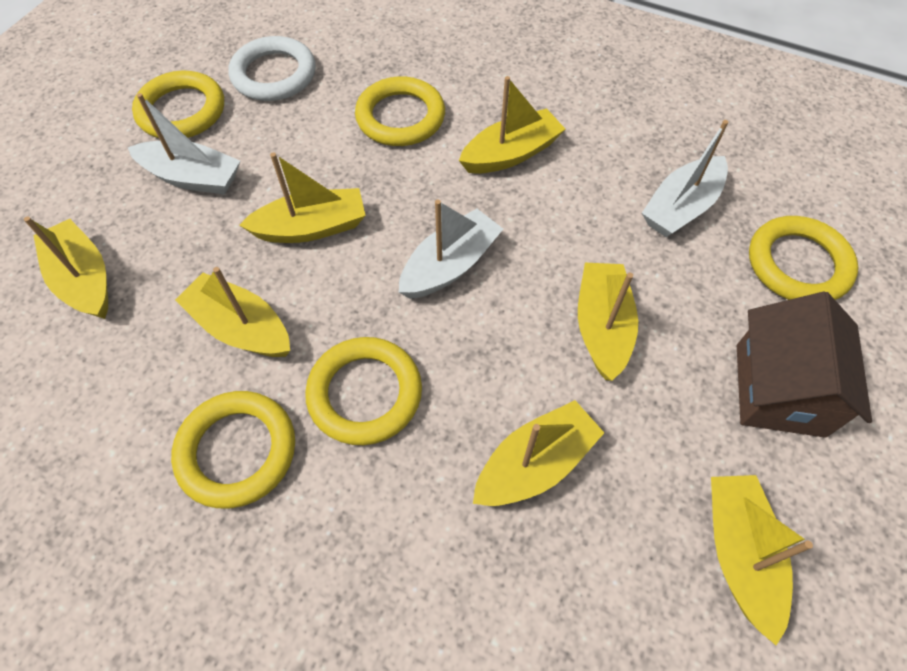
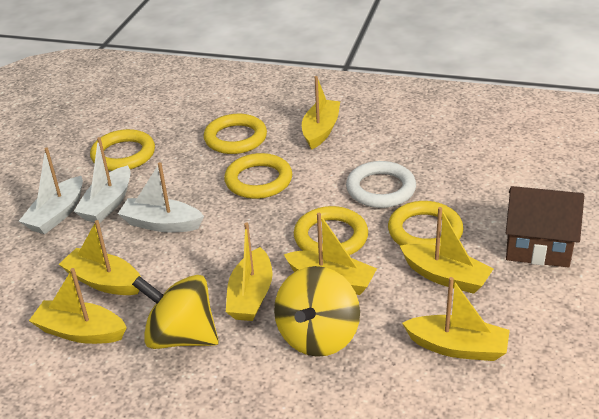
yellow spinning top: 0 -> 2

